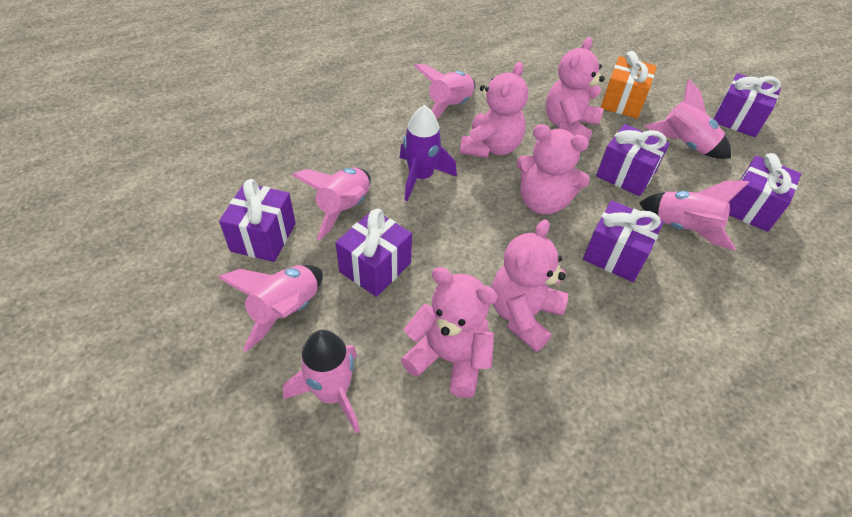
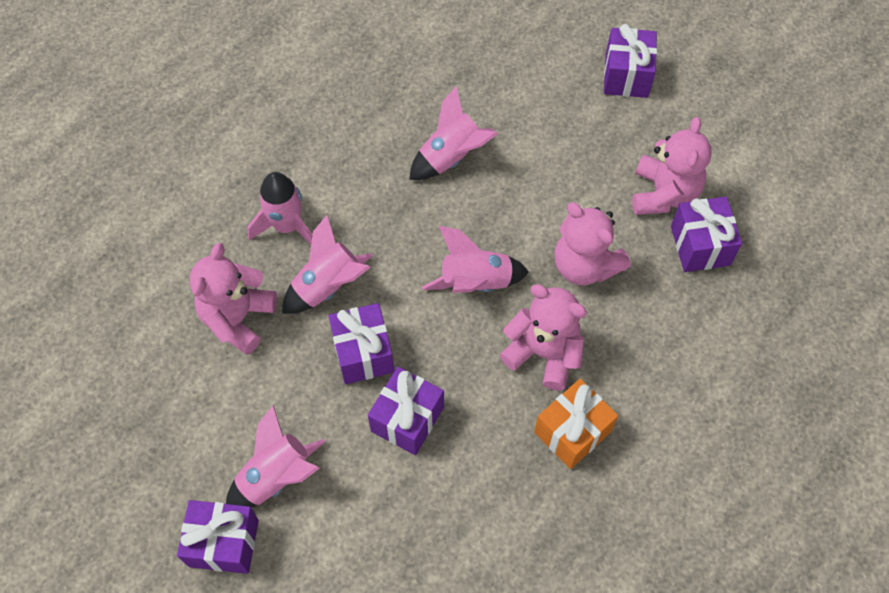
pink rocket: 6 -> 5
pink teddy bear: 5 -> 4
purple gift: 6 -> 5
purple rocket: 1 -> 0

